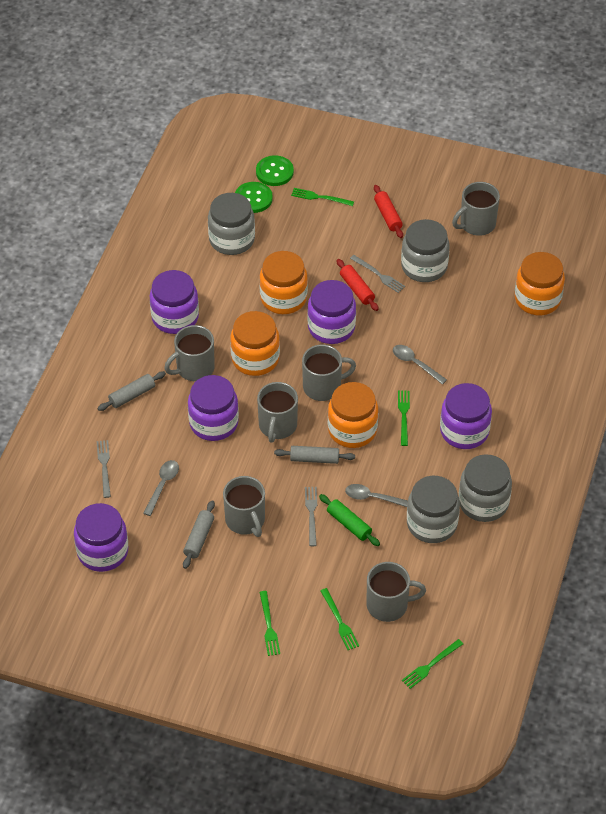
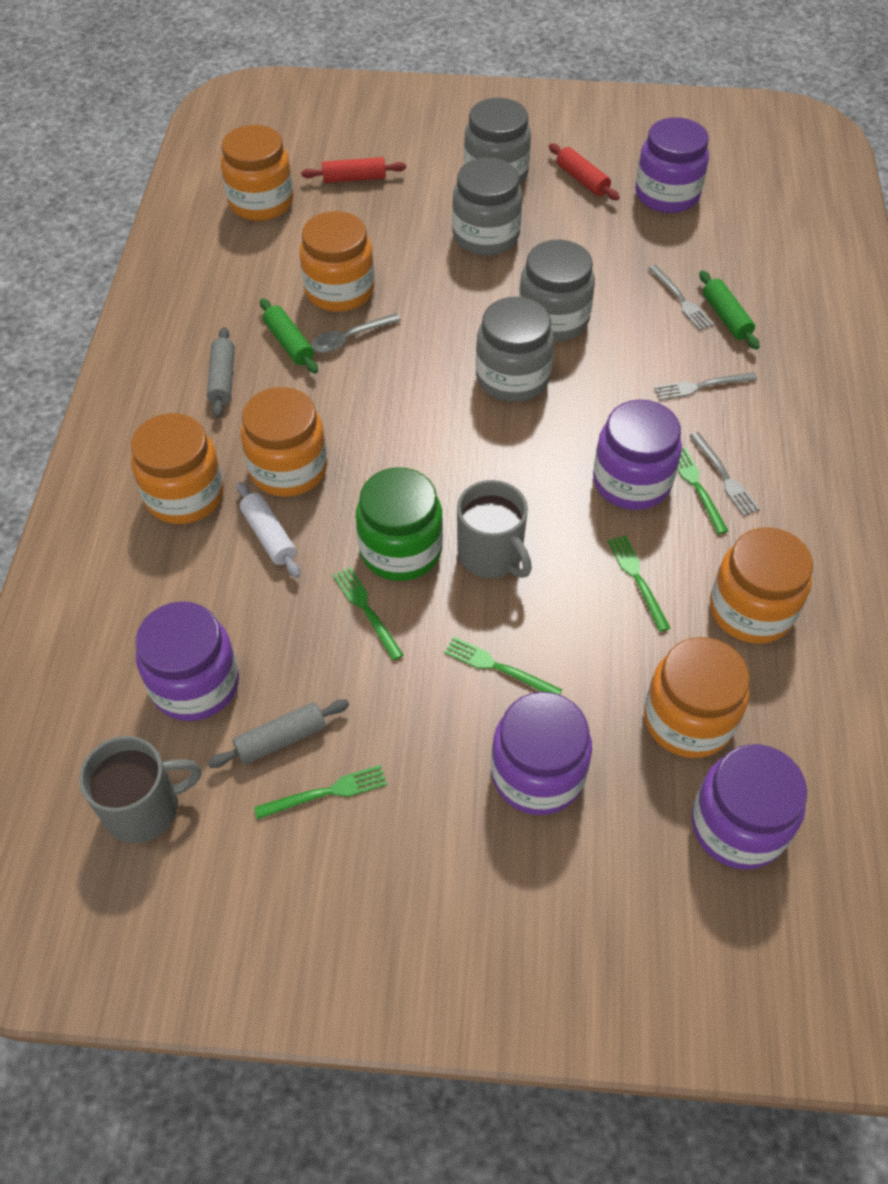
green button: 2 -> 0
green jar: 0 -> 1
green rolling pin: 1 -> 2
grey mug: 6 -> 2
grey rolling pin: 3 -> 2
grey spoon: 3 -> 1
orange jar: 4 -> 6
white rolling pin: 0 -> 1

